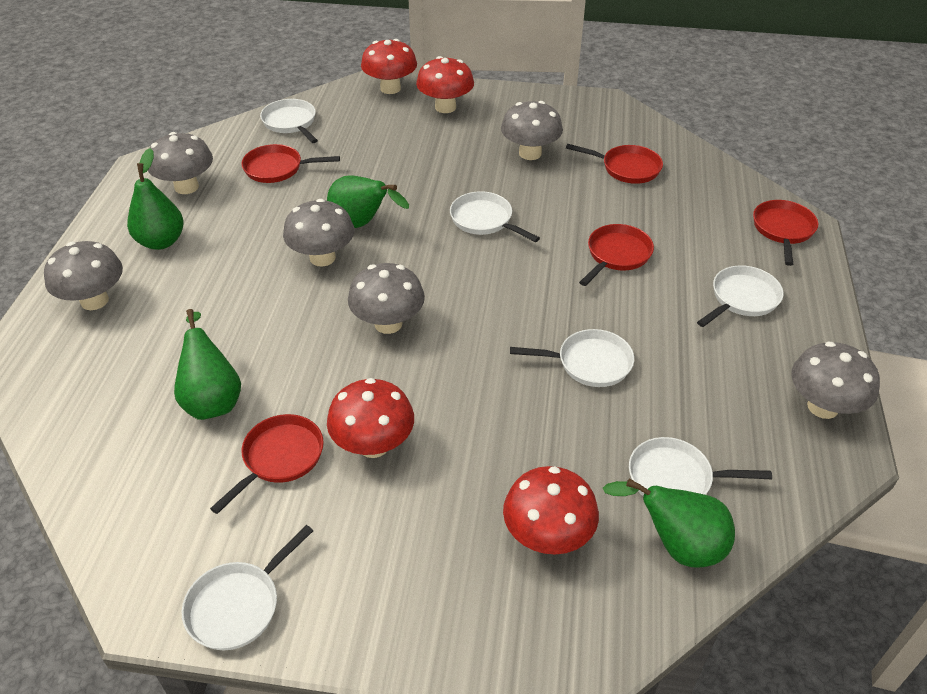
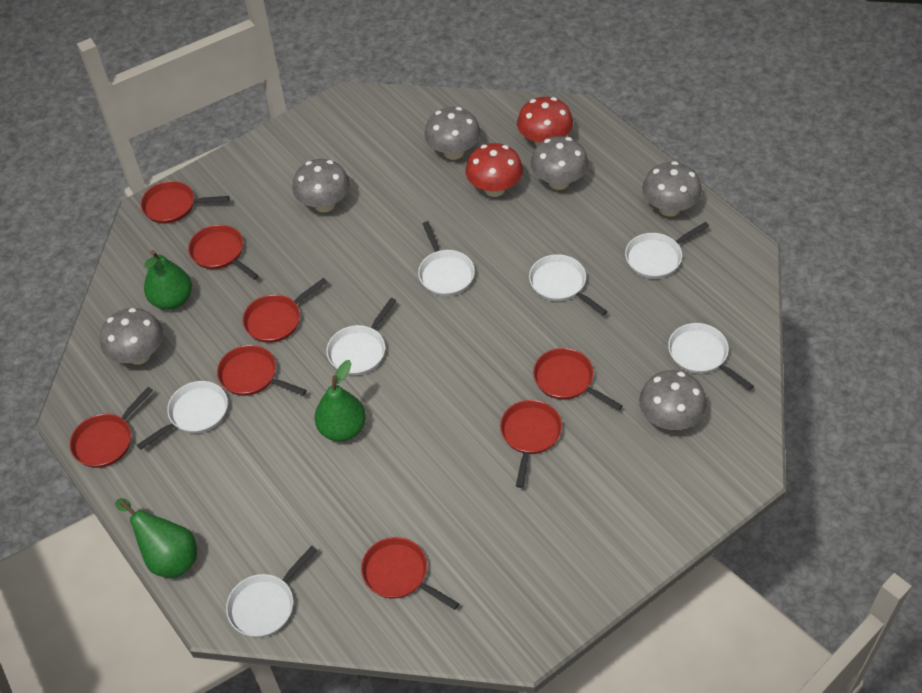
green pear: 4 -> 3
red mushroom: 4 -> 2
red pan: 5 -> 8
white pan: 6 -> 7

